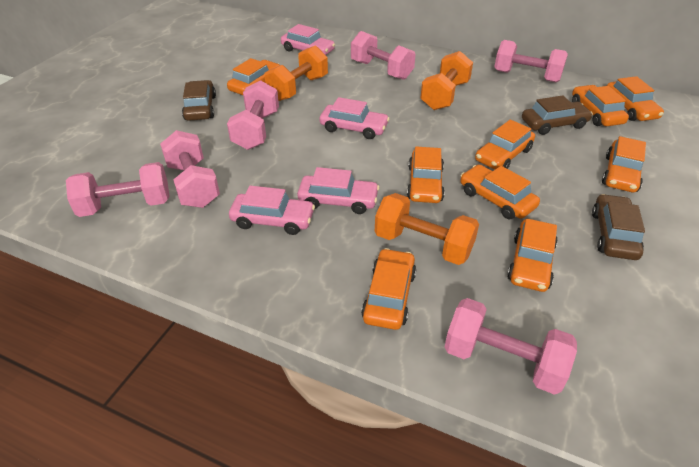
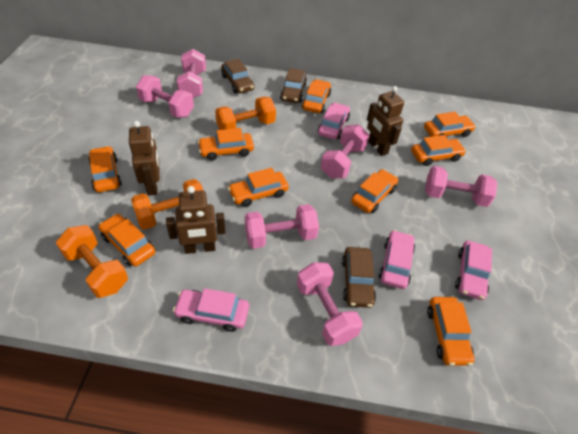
brown robot: 0 -> 3

